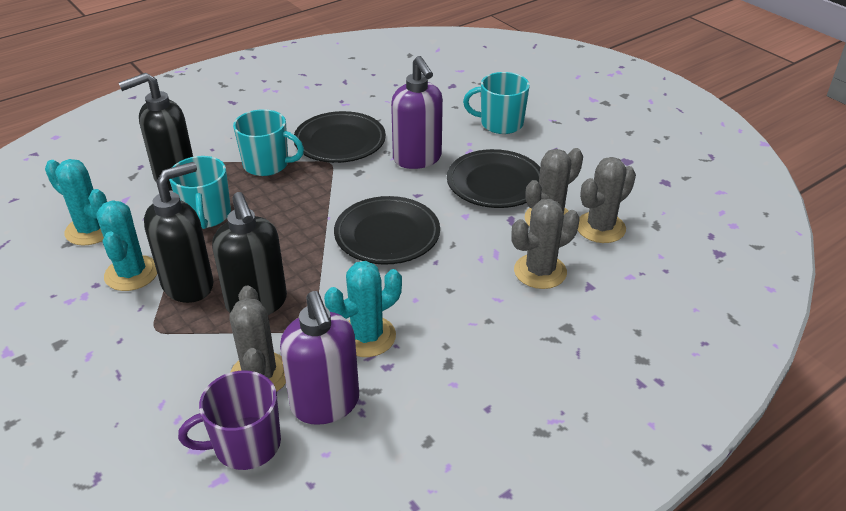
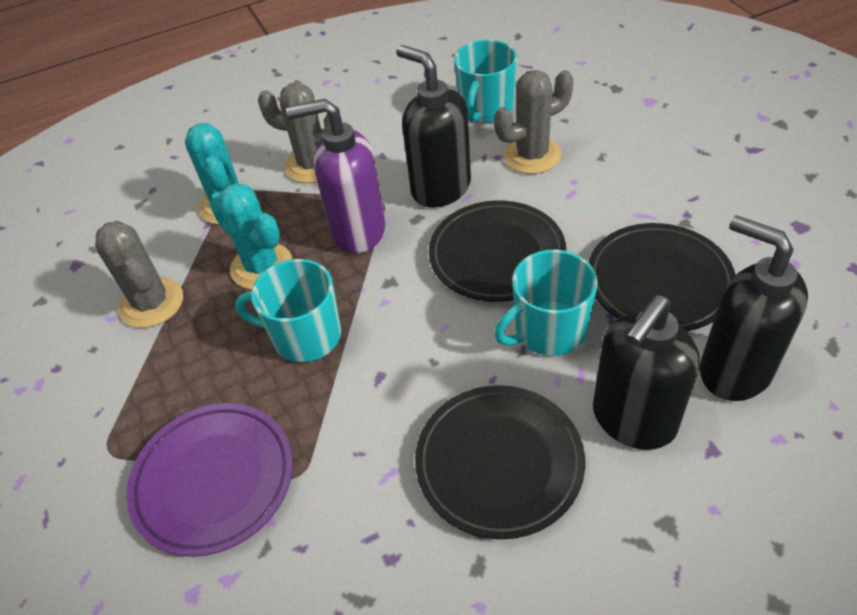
grey cactus: 4 -> 3
purple mug: 1 -> 0
purple plate: 0 -> 1
purple soap dispenser: 2 -> 1
turquoise cactus: 3 -> 2

